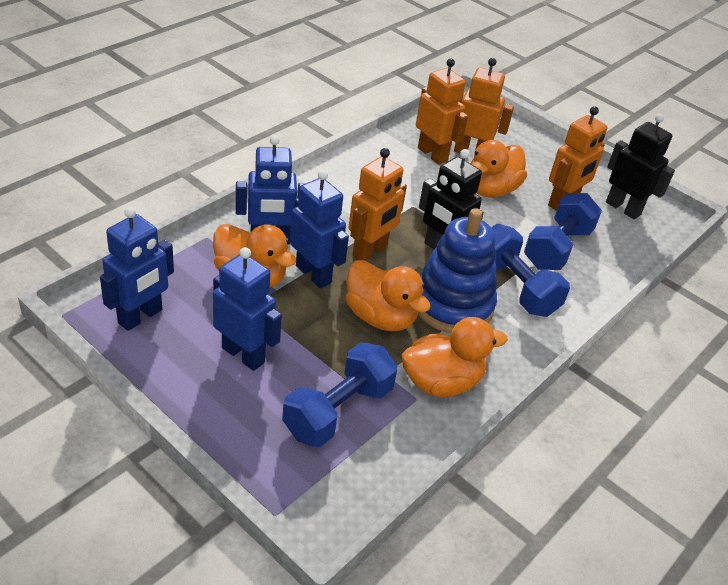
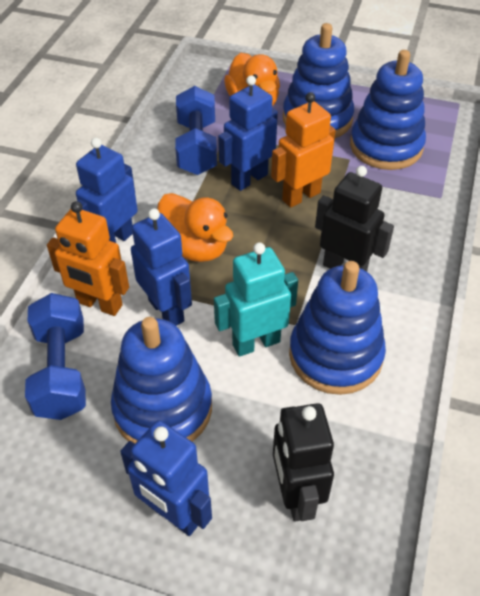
blue dumbbell: 3 -> 2
blue stacking toy: 1 -> 4
orange duck: 4 -> 2
orange robot: 4 -> 2
turquoise robot: 0 -> 1

